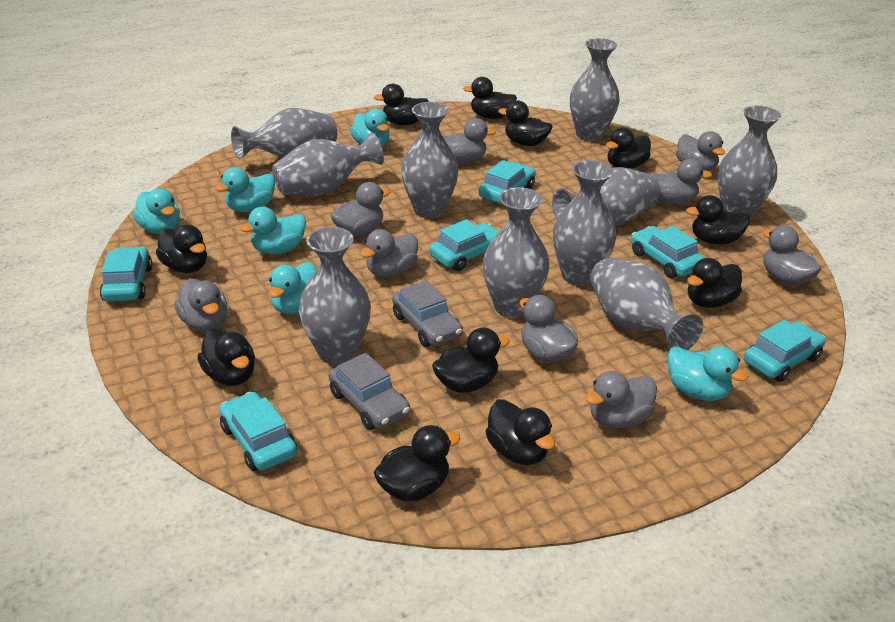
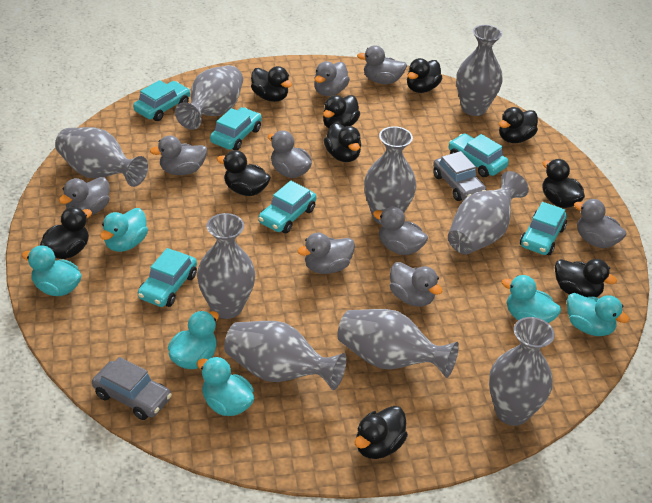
black duck: 11 -> 10
grey vase: 10 -> 9

